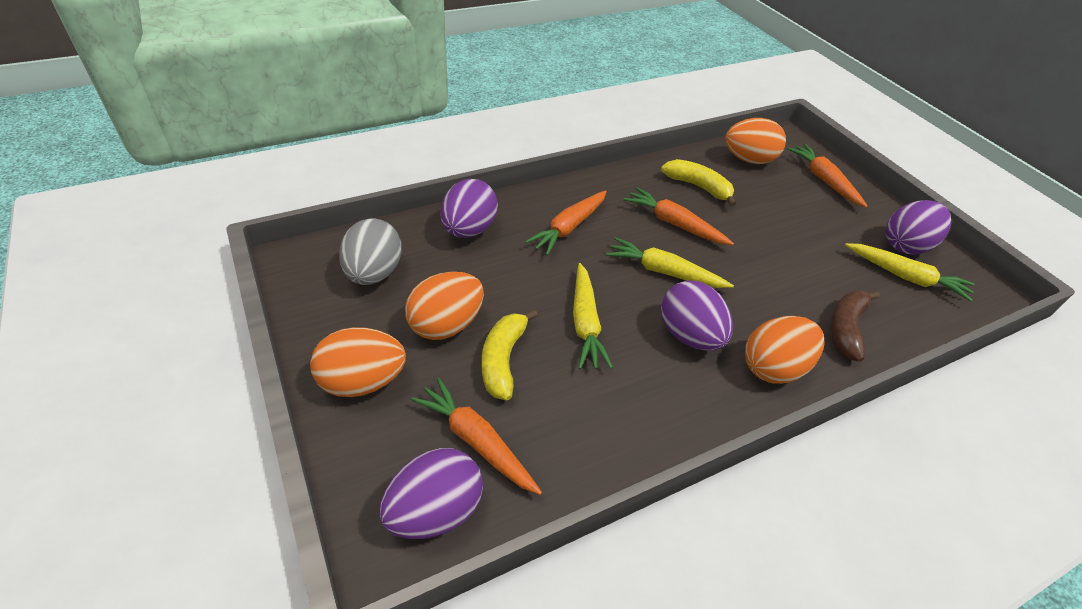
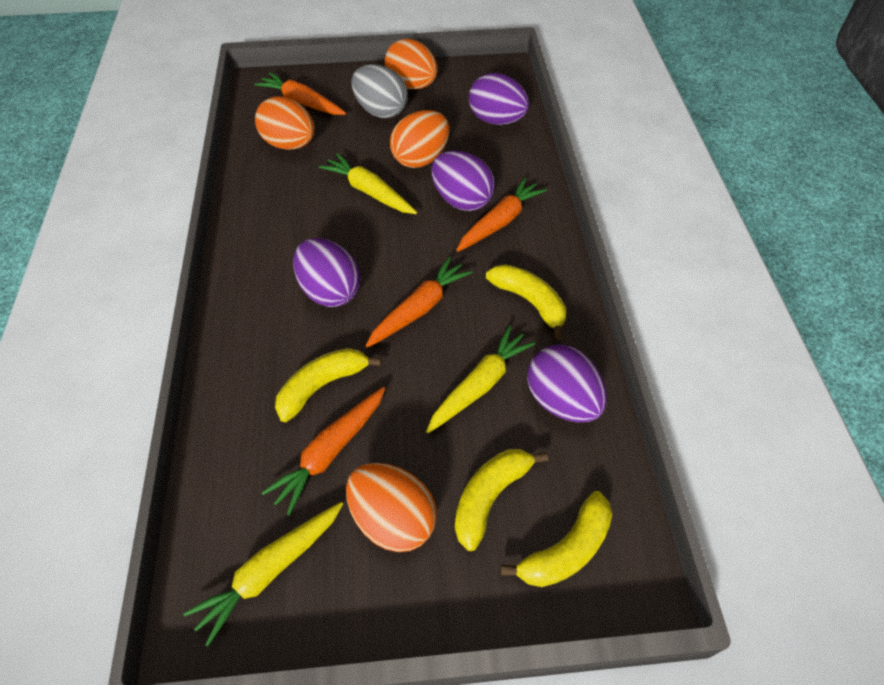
brown banana: 1 -> 0
yellow banana: 2 -> 4

